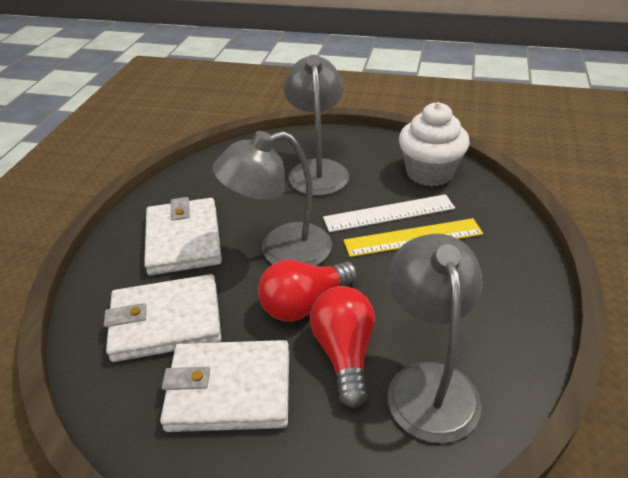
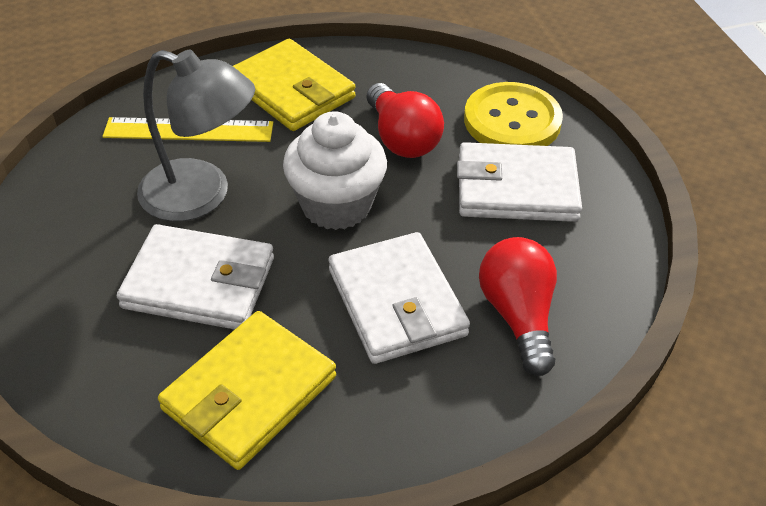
grey lamp: 3 -> 1
white ruler: 1 -> 0
yellow button: 0 -> 1
yellow wallet: 0 -> 2

